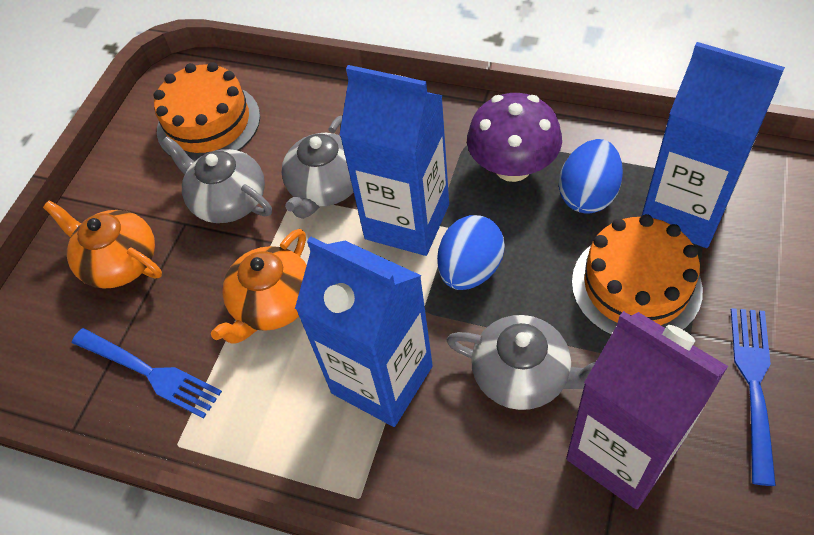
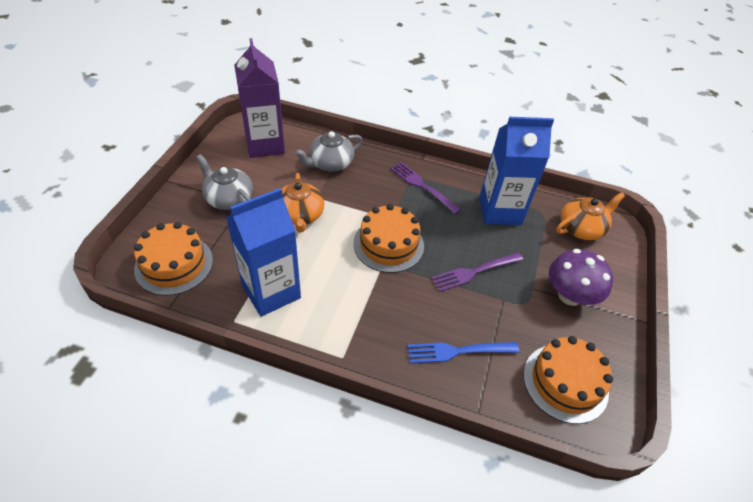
blue carton: 3 -> 2
blue egg: 2 -> 0
blue fork: 2 -> 1
grey teapot: 3 -> 2
orange cake: 2 -> 3
purple fork: 0 -> 2

